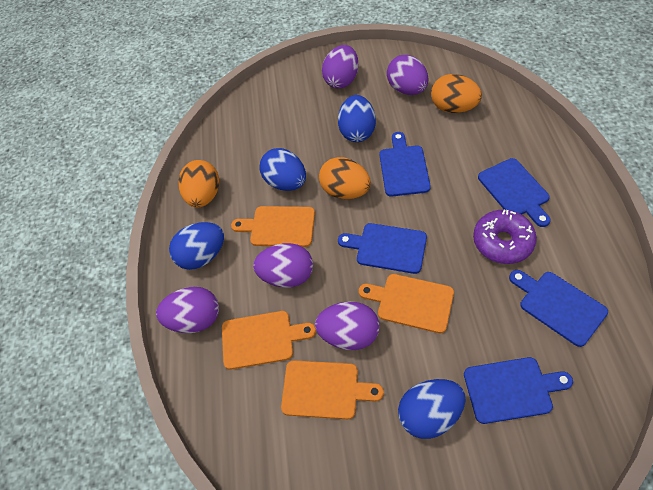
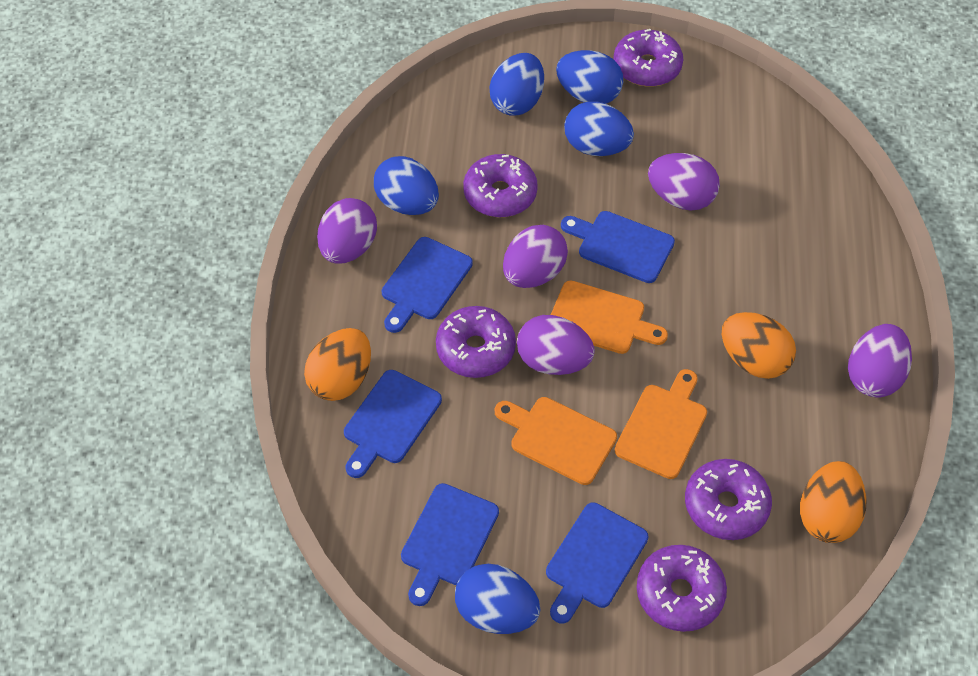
blue egg: 4 -> 5
orange cutting board: 4 -> 3
purple donut: 1 -> 5

